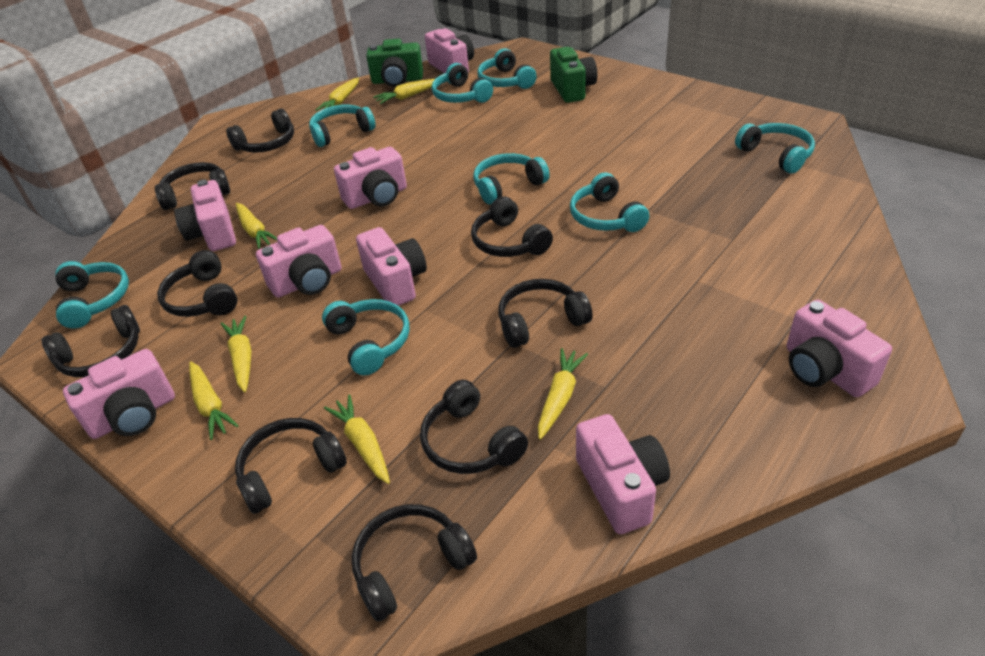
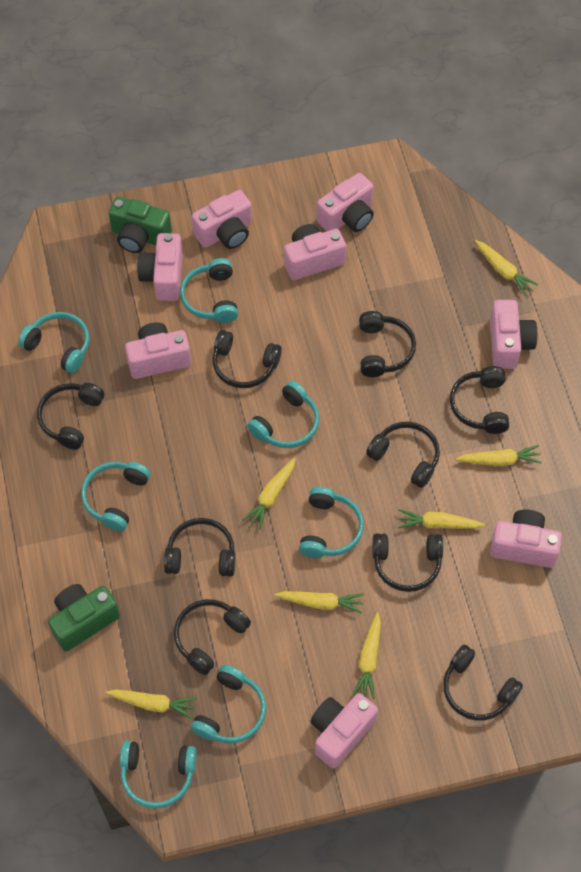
turquoise headphones: 8 -> 7

